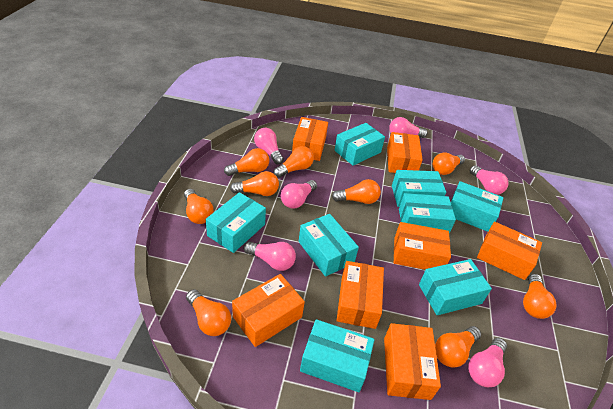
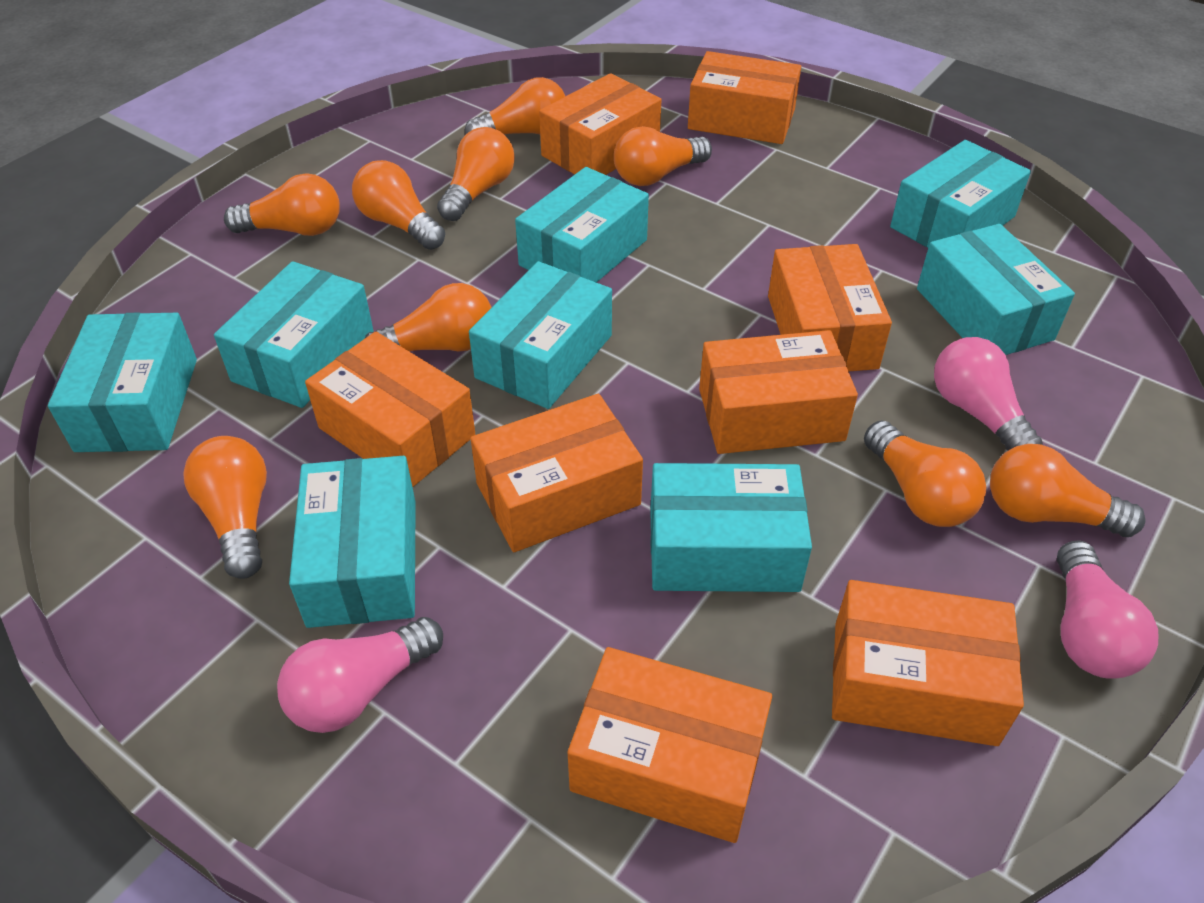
orange box: 7 -> 8
pink light bulb: 6 -> 3

